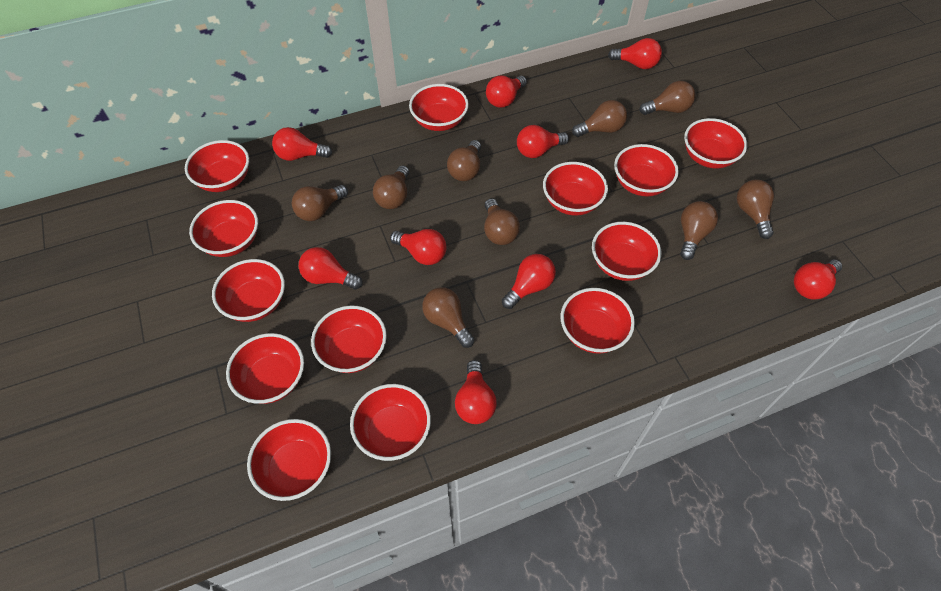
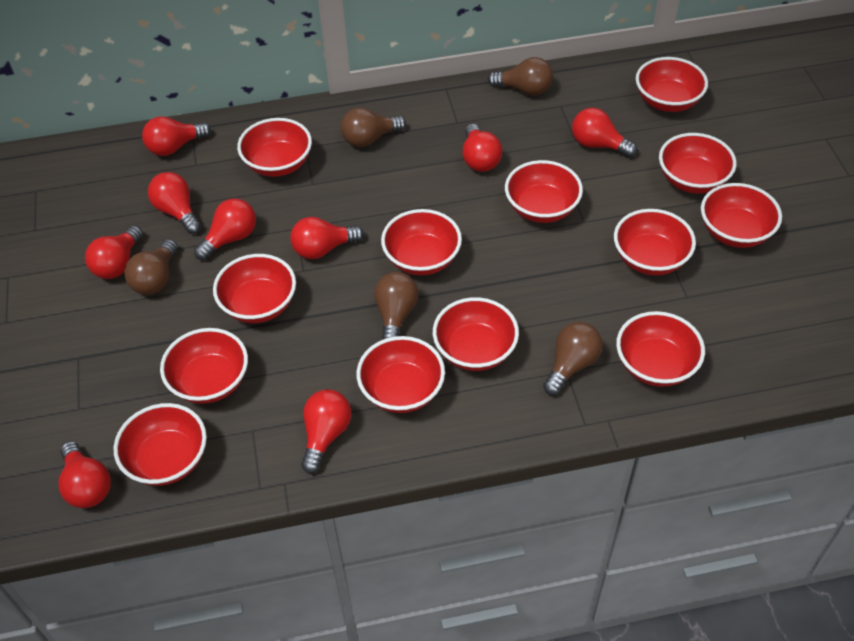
brown light bulb: 9 -> 5

